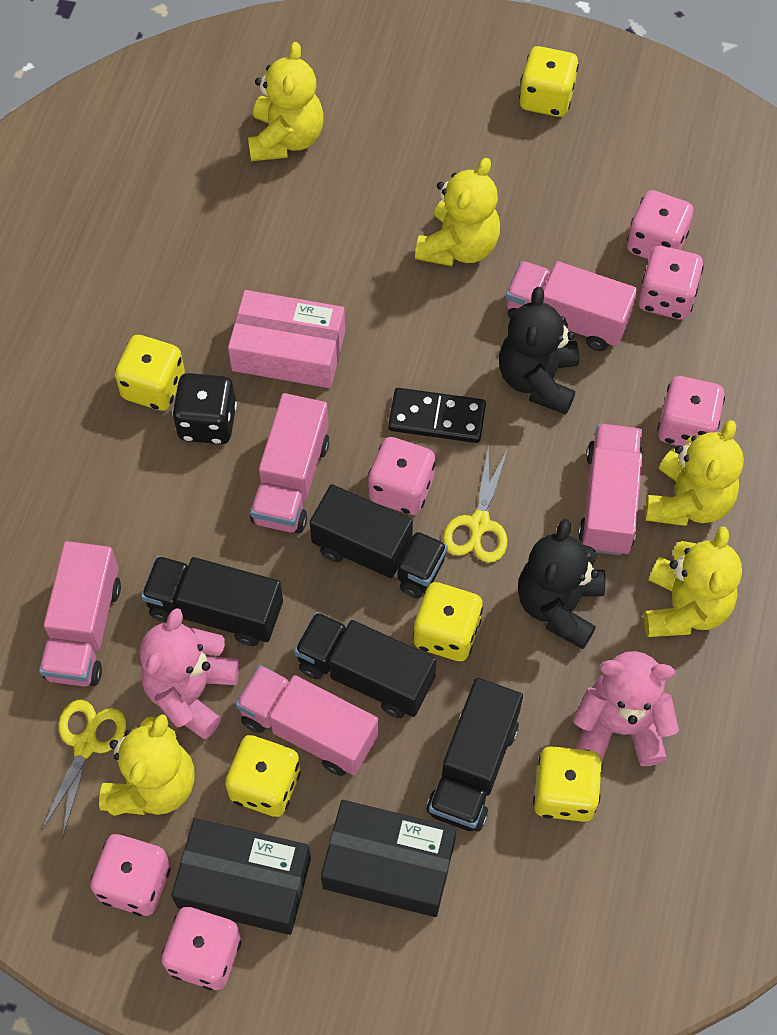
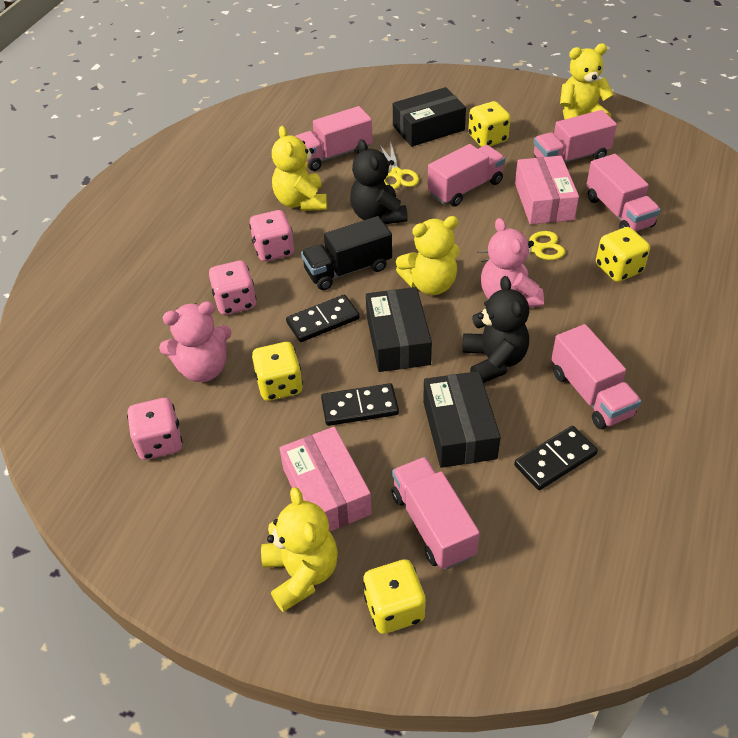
black box: 2 -> 3
black dice: 1 -> 0
black domino: 1 -> 3
black truck: 4 -> 1
pink box: 1 -> 2
pink dice: 6 -> 3
pink truck: 5 -> 6
yellow dice: 5 -> 4
yellow teddy bear: 5 -> 4

